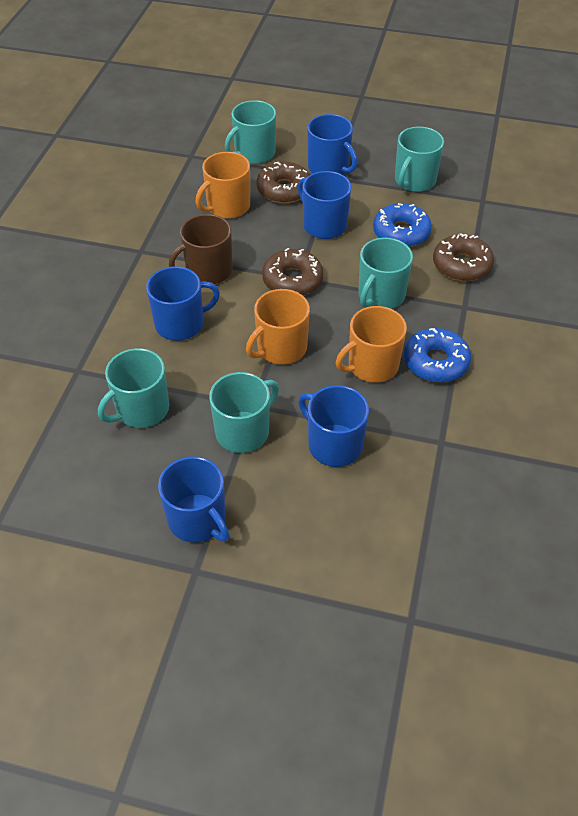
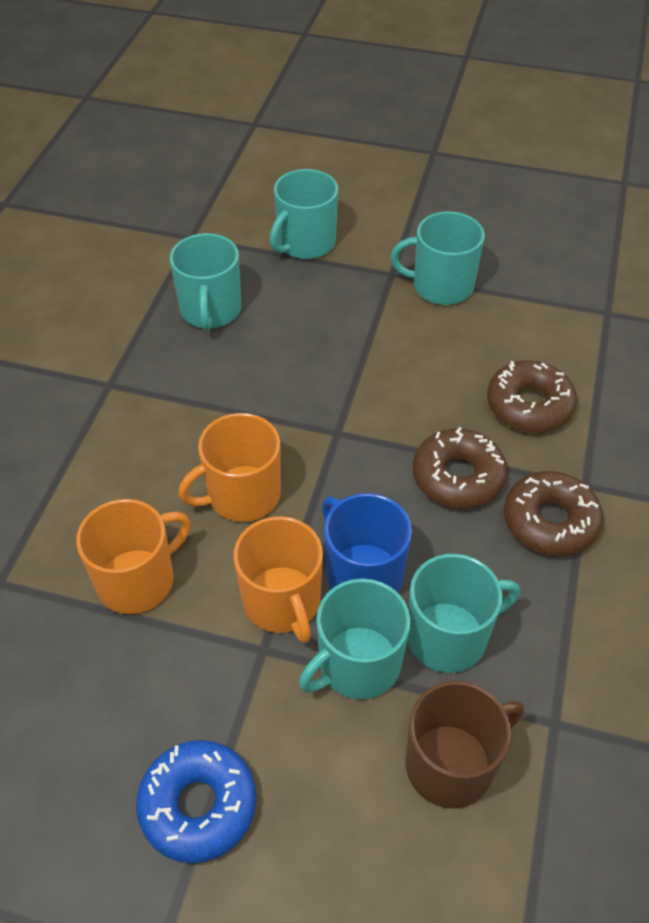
blue donut: 2 -> 1
blue mug: 5 -> 1

